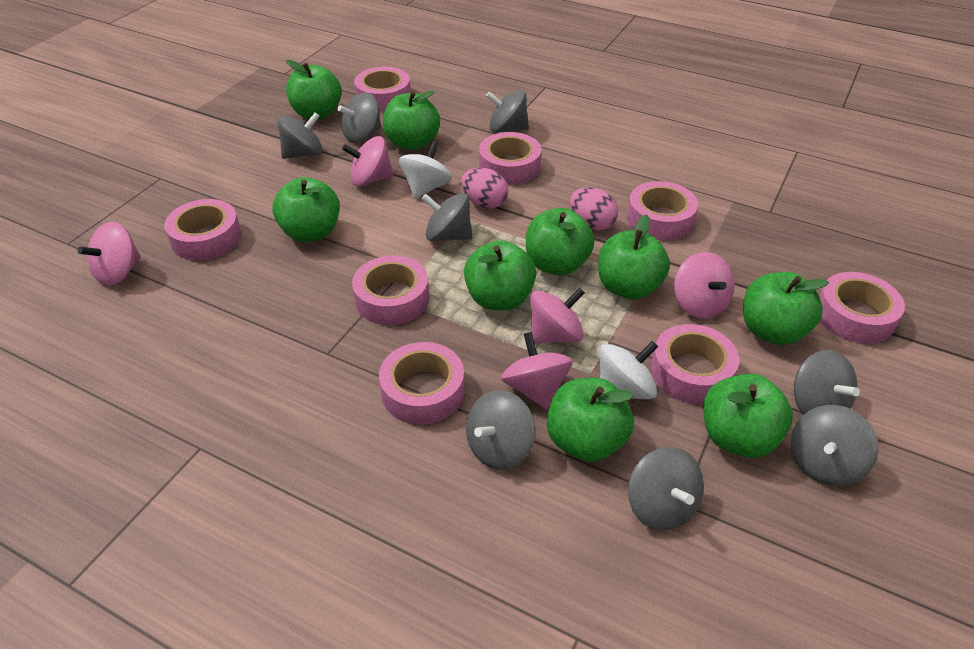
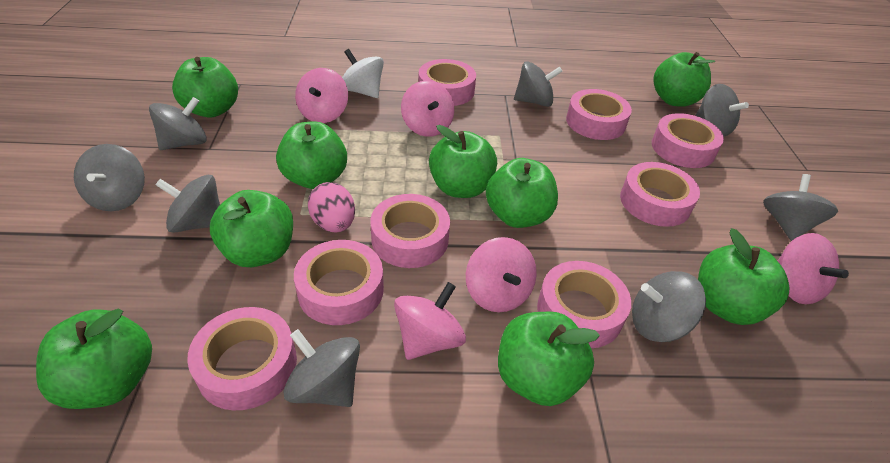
pink egg: 2 -> 1
white spinning top: 2 -> 1

